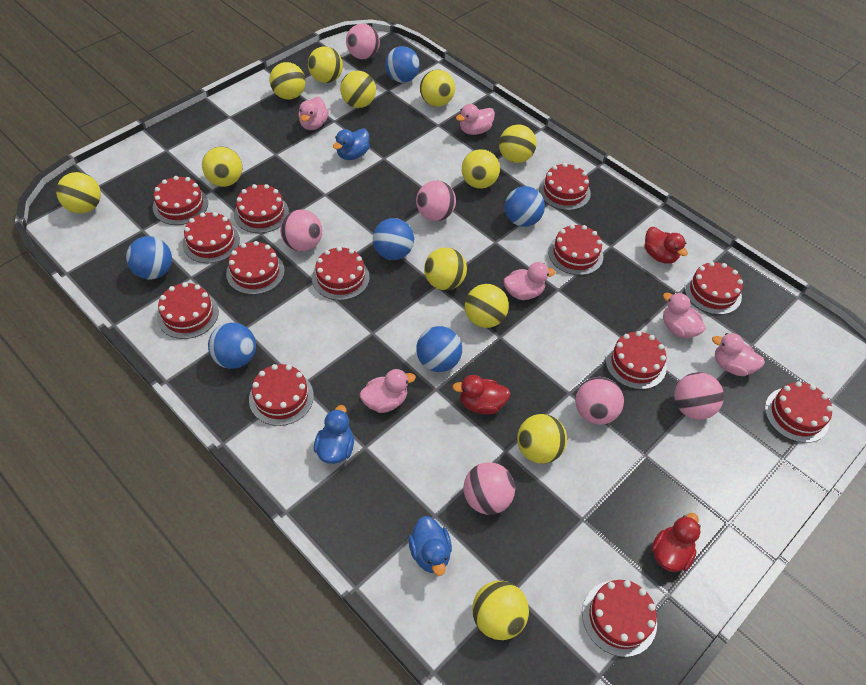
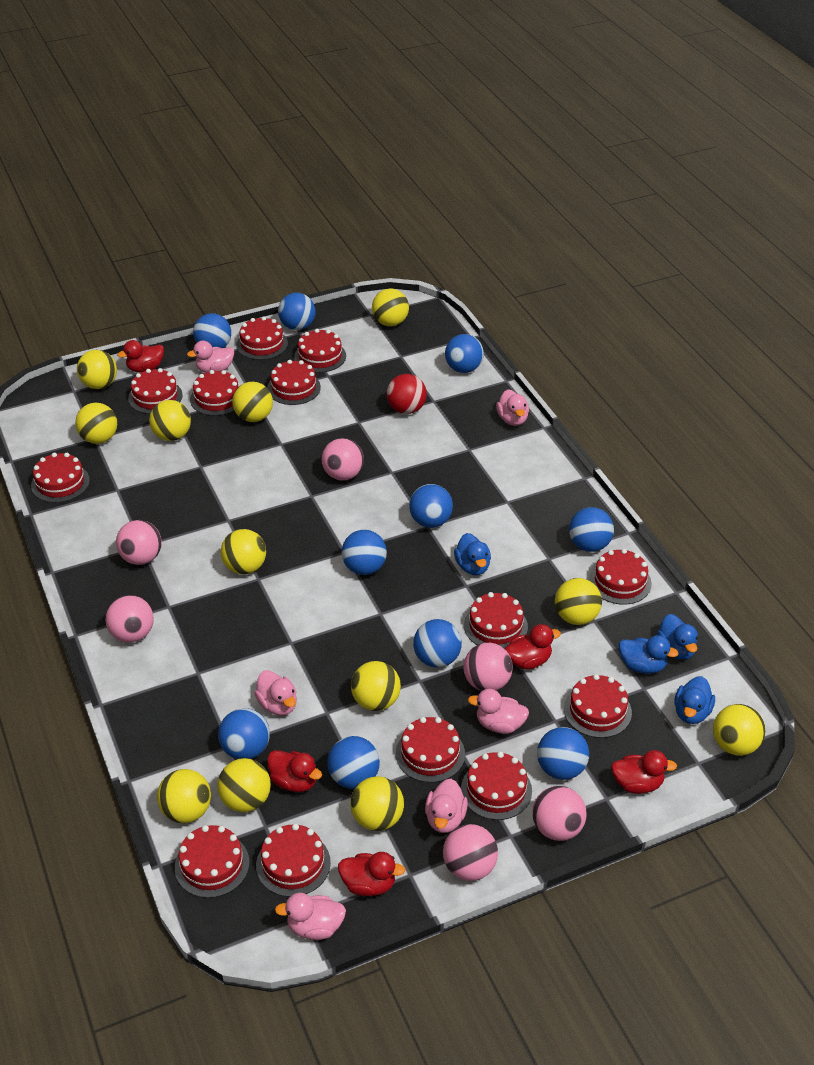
blue ball: 6 -> 10
blue duck: 3 -> 4
red ball: 0 -> 1
red duck: 3 -> 5

